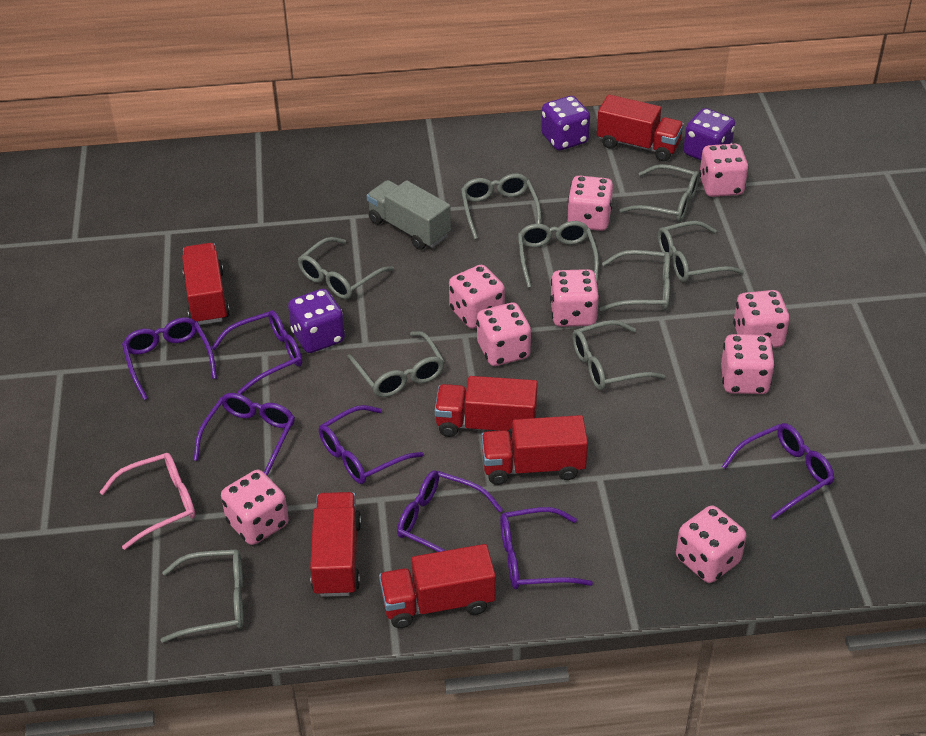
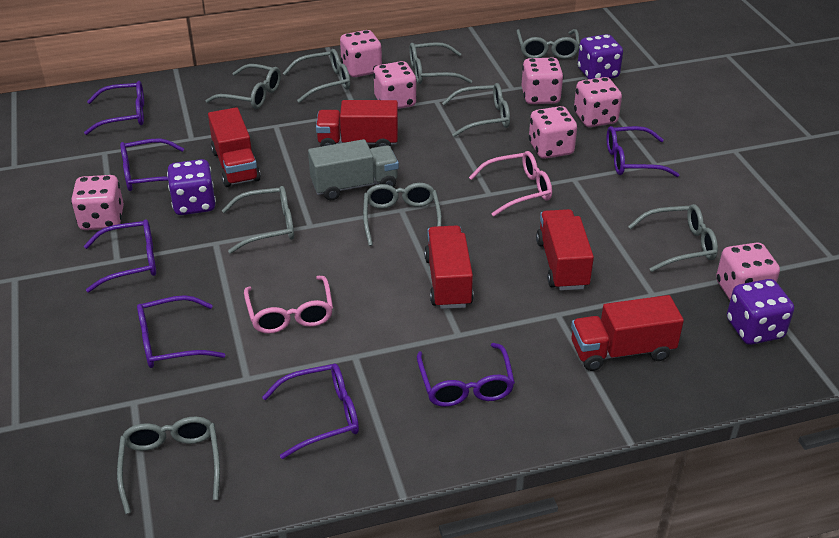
pink dice: 9 -> 7
pink glasses: 1 -> 2
red truck: 6 -> 5

